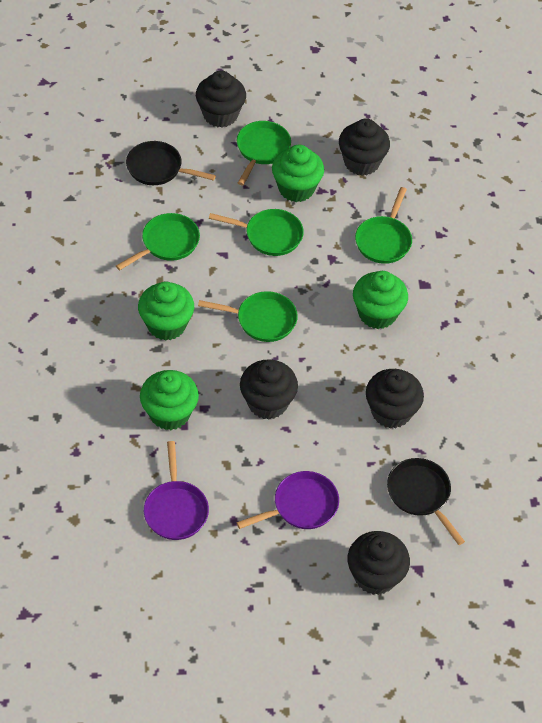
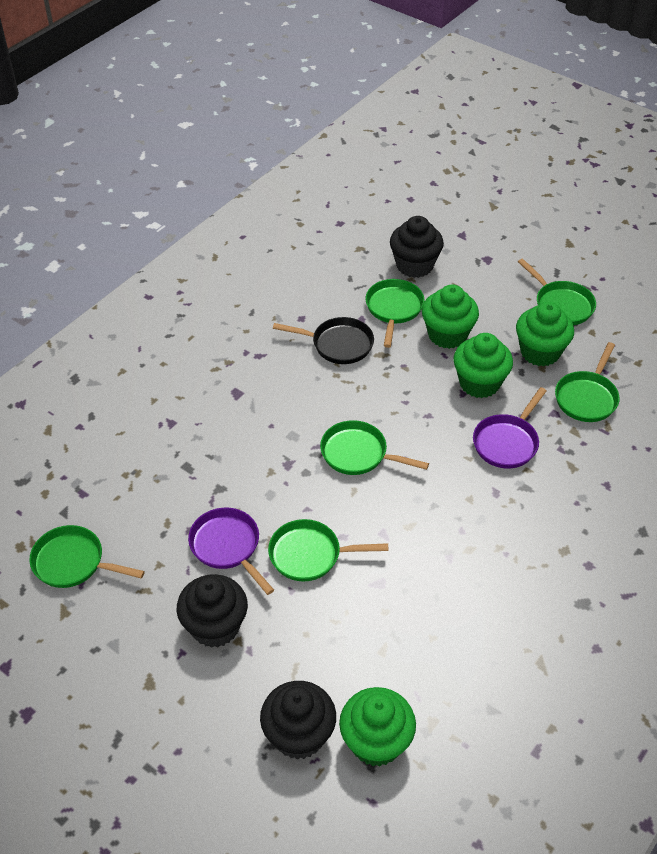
black cupcake: 5 -> 3
black pan: 2 -> 1
green pan: 5 -> 6

